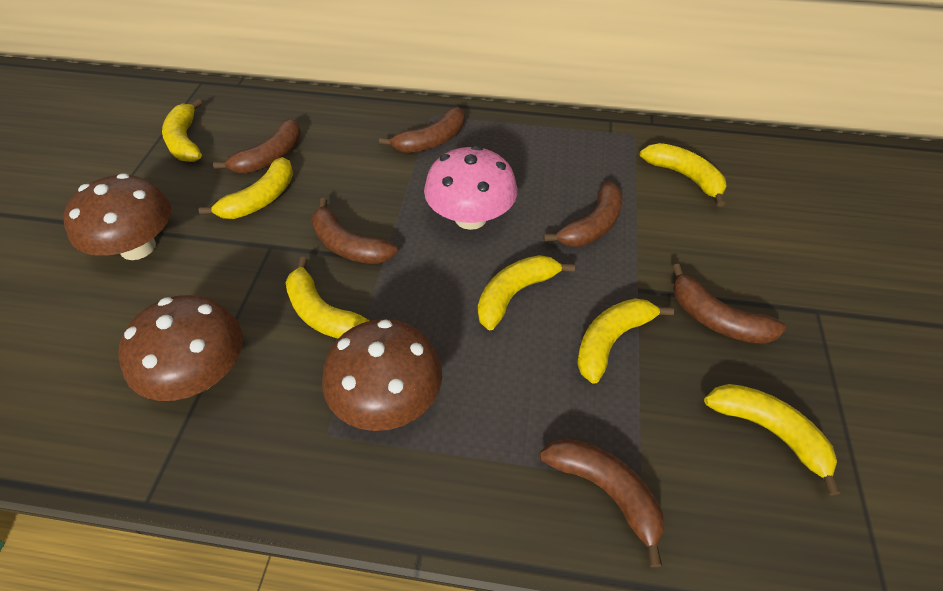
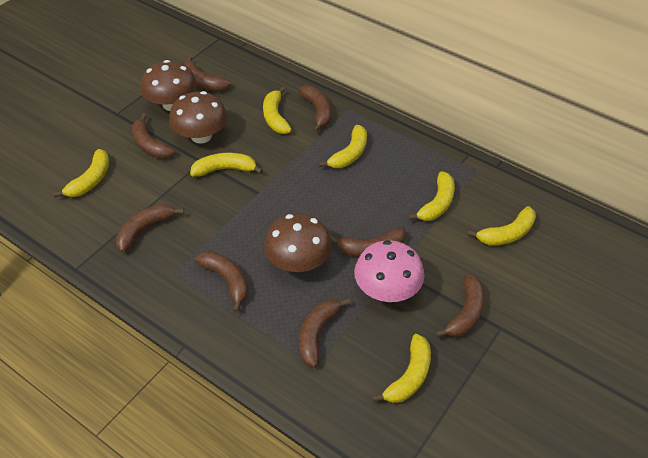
brown banana: 6 -> 8

